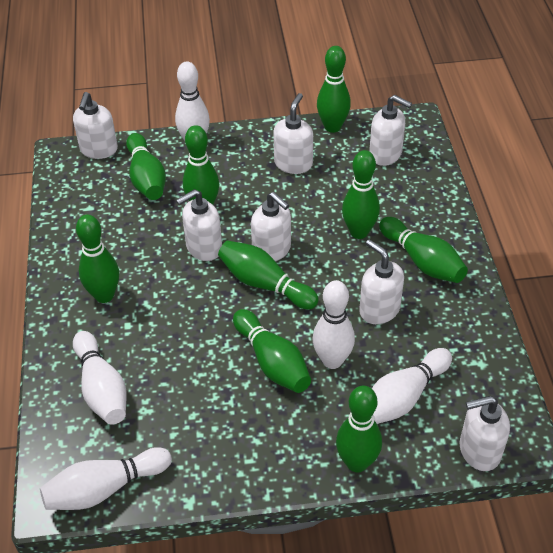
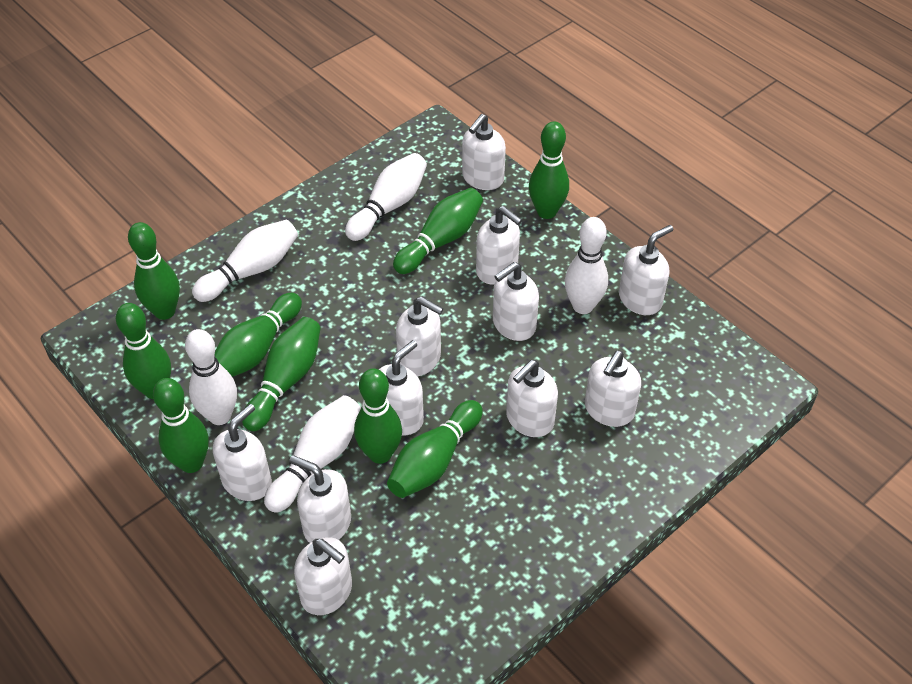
white soap dispenser: 7 -> 11

